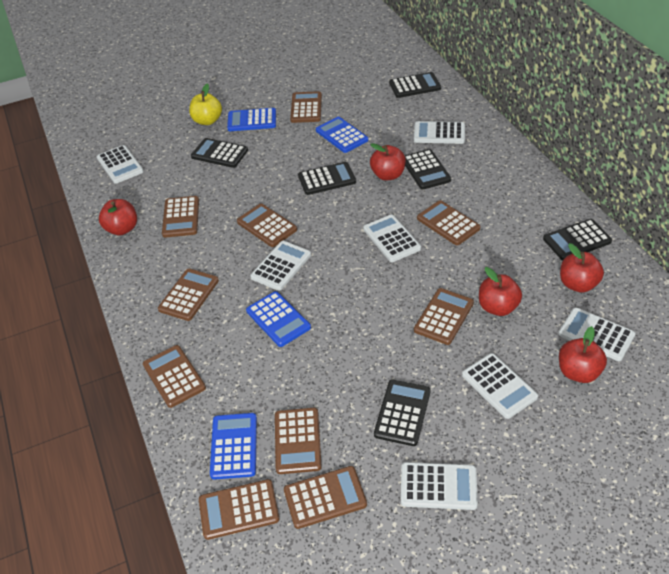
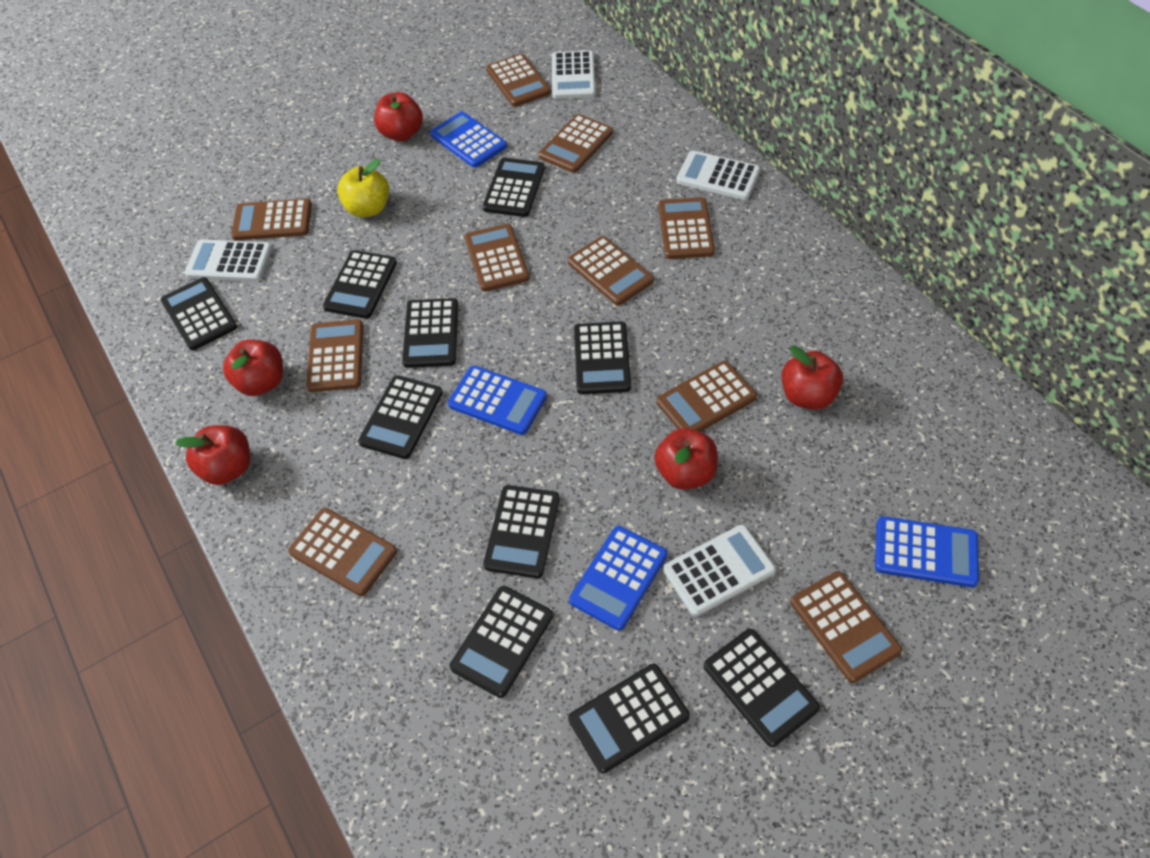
black calculator: 6 -> 10
white calculator: 7 -> 4

